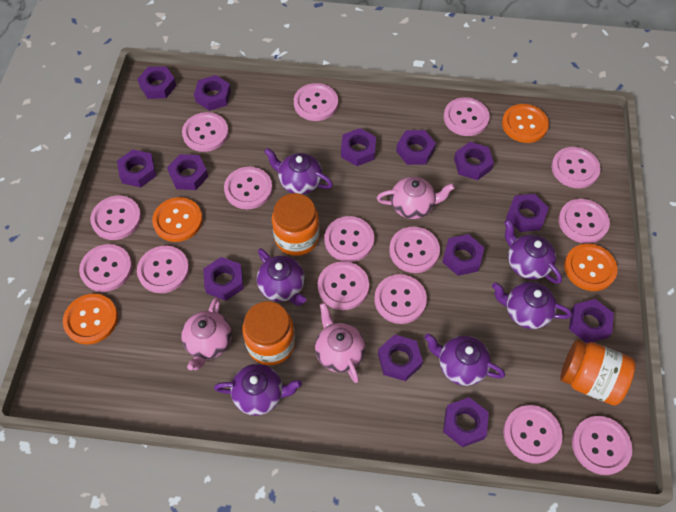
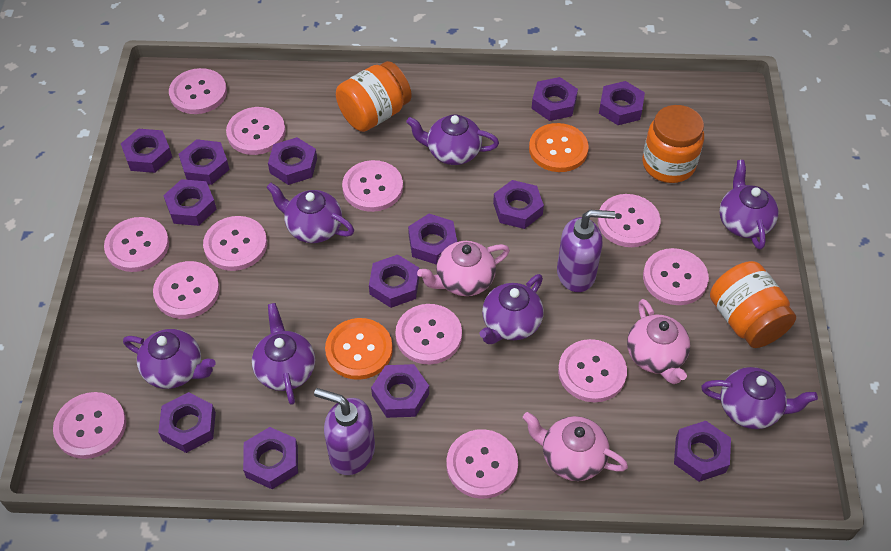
orange button: 4 -> 2
pink button: 15 -> 12
purple soap dispenser: 0 -> 2
purple teapot: 6 -> 7

